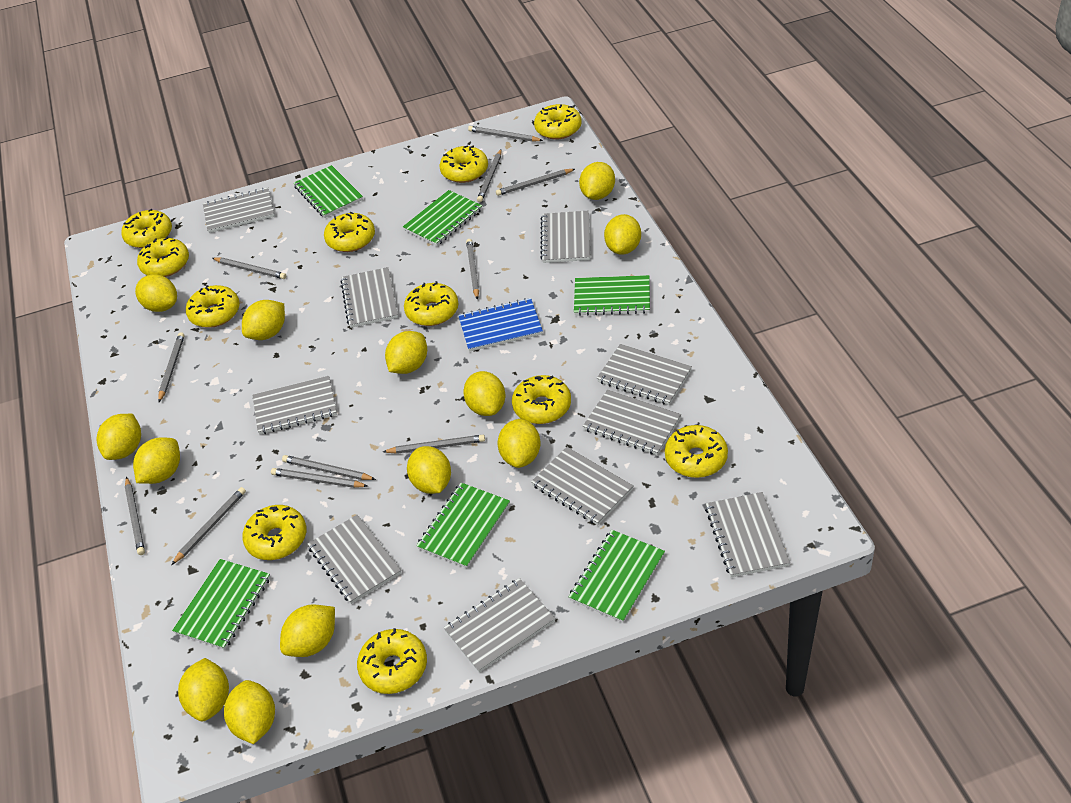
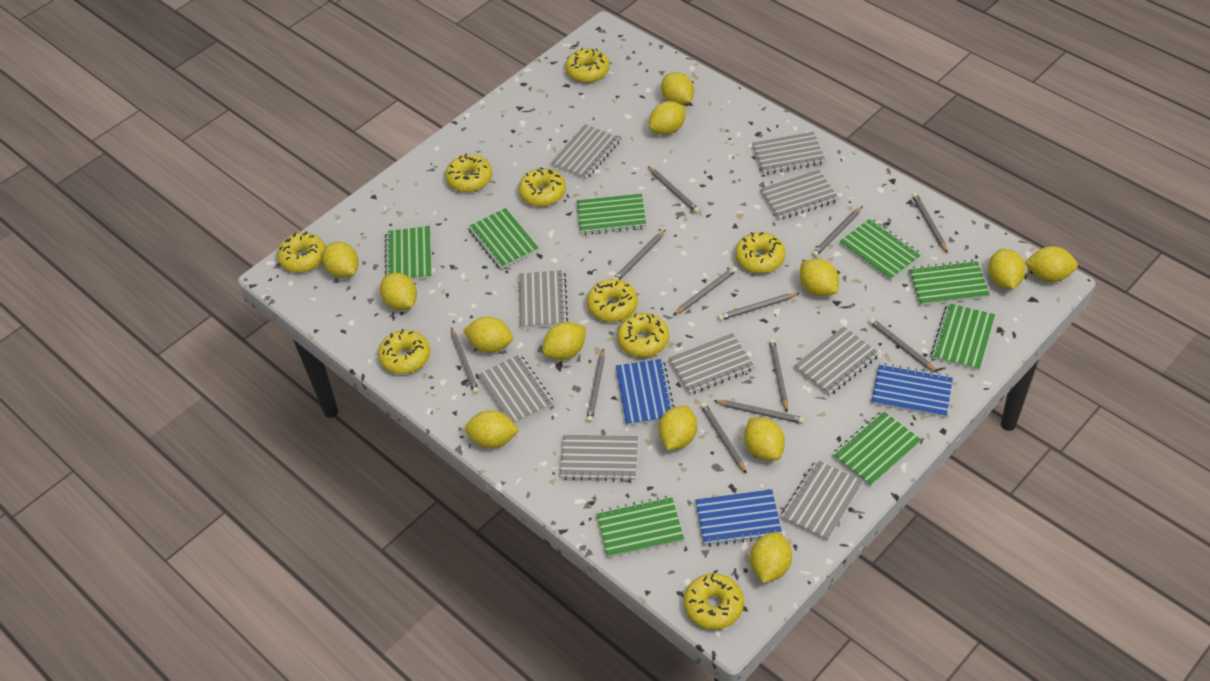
blue notebook: 1 -> 3
green notebook: 6 -> 8
grey notebook: 10 -> 9
grey pencil: 11 -> 12
yellow donut: 11 -> 9

